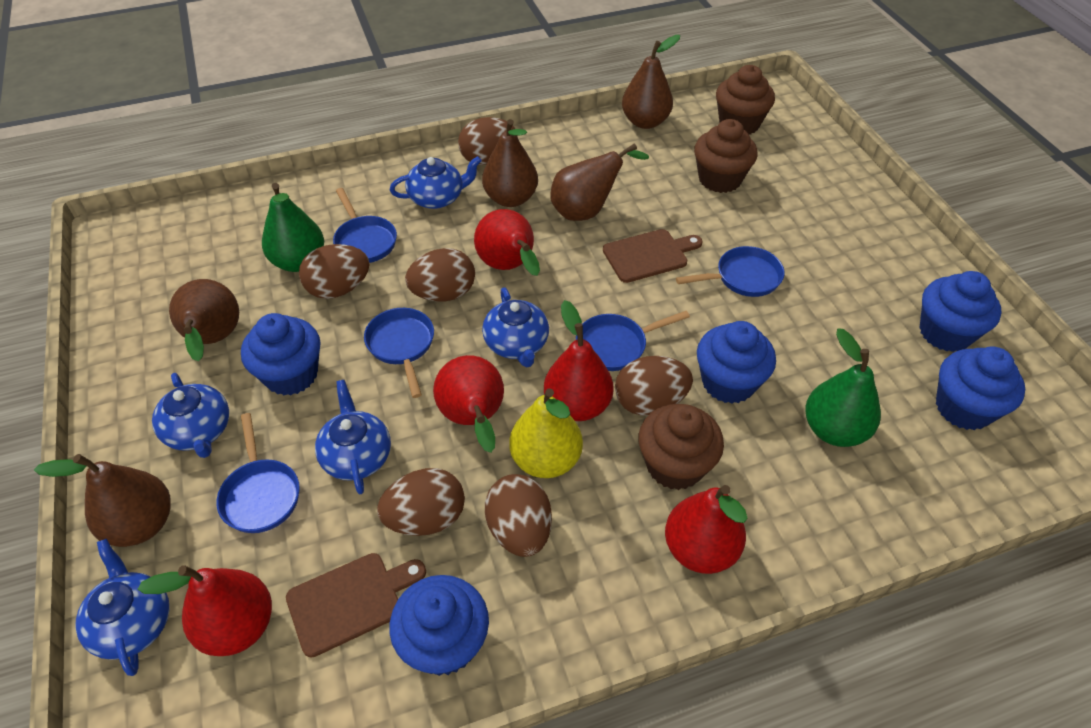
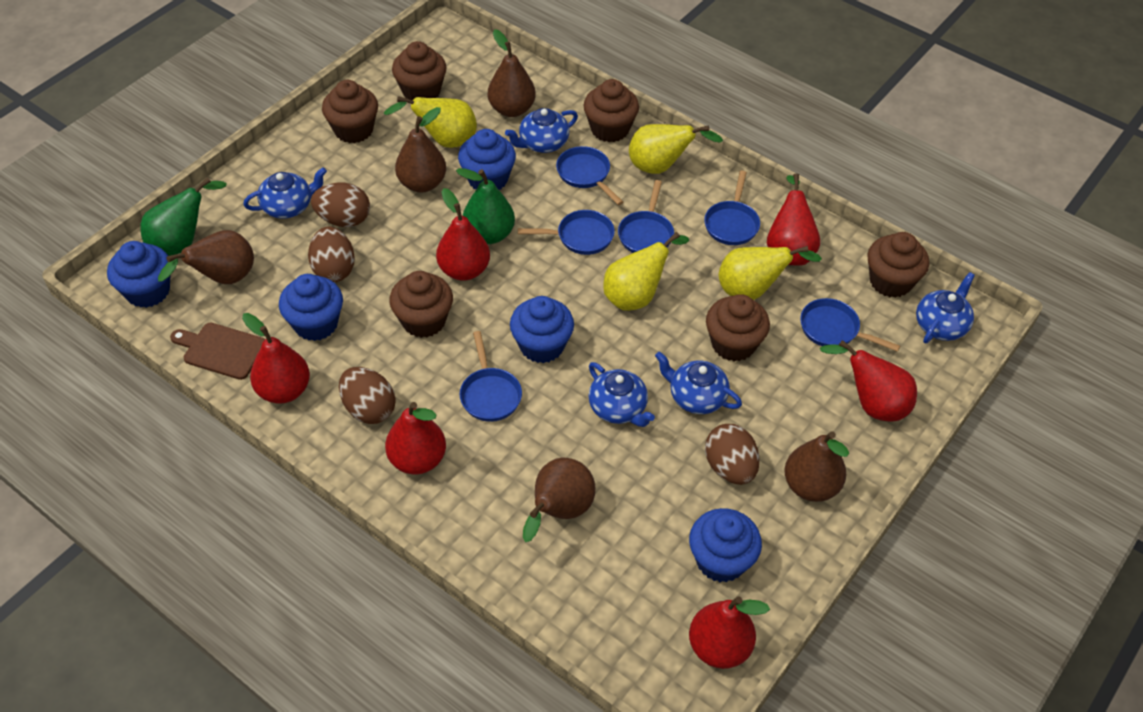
blue pan: 5 -> 6
brown cupcake: 3 -> 6
brown cutting board: 2 -> 1
brown egg: 6 -> 4
red pear: 5 -> 6
yellow pear: 1 -> 4

